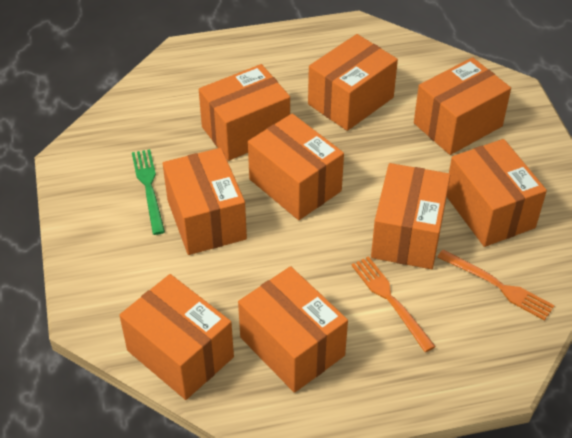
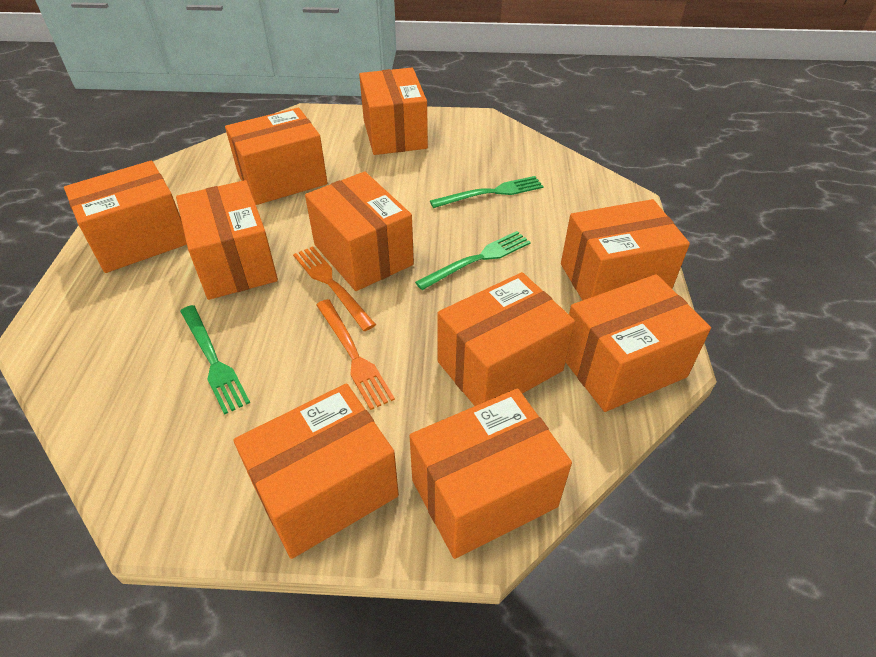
green fork: 1 -> 3
orange box: 9 -> 10

